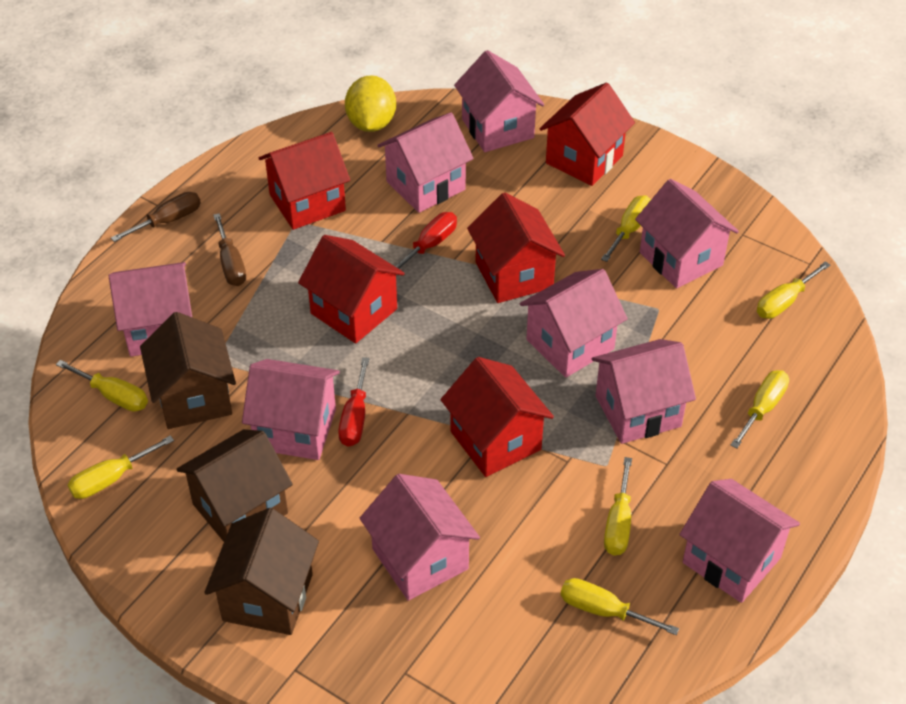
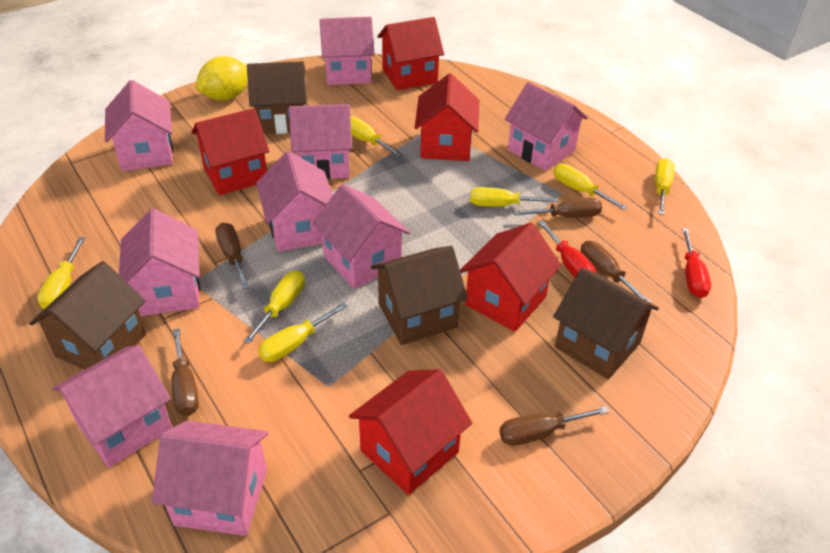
brown house: 3 -> 4
brown screwdriver: 2 -> 5

